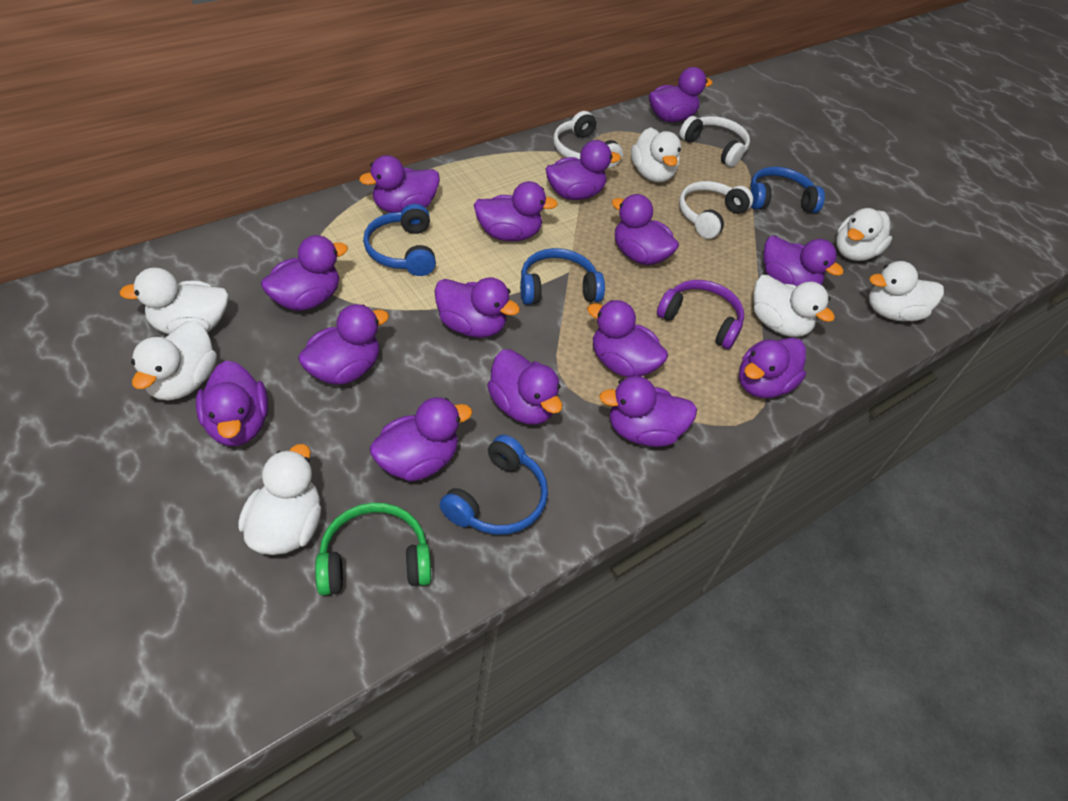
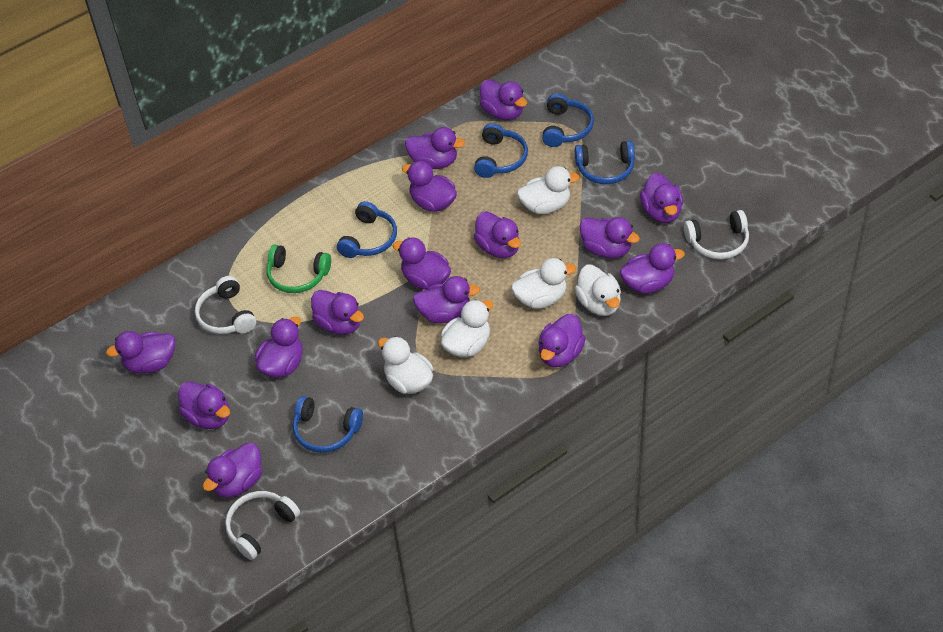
blue headphones: 4 -> 5
purple headphones: 1 -> 0
white duck: 7 -> 5

